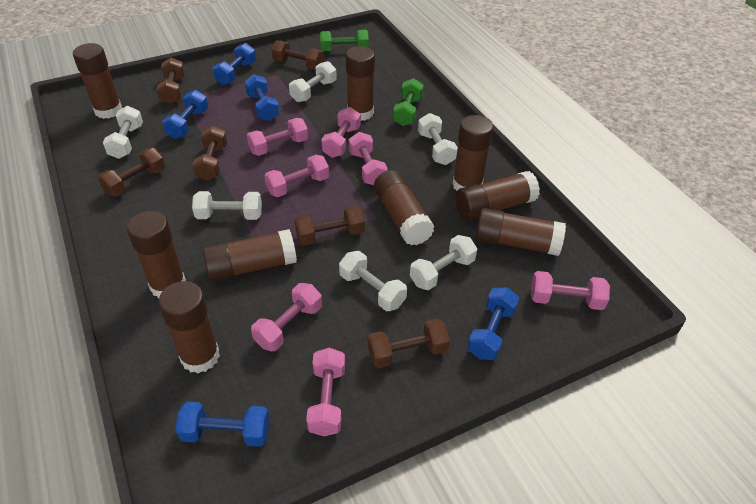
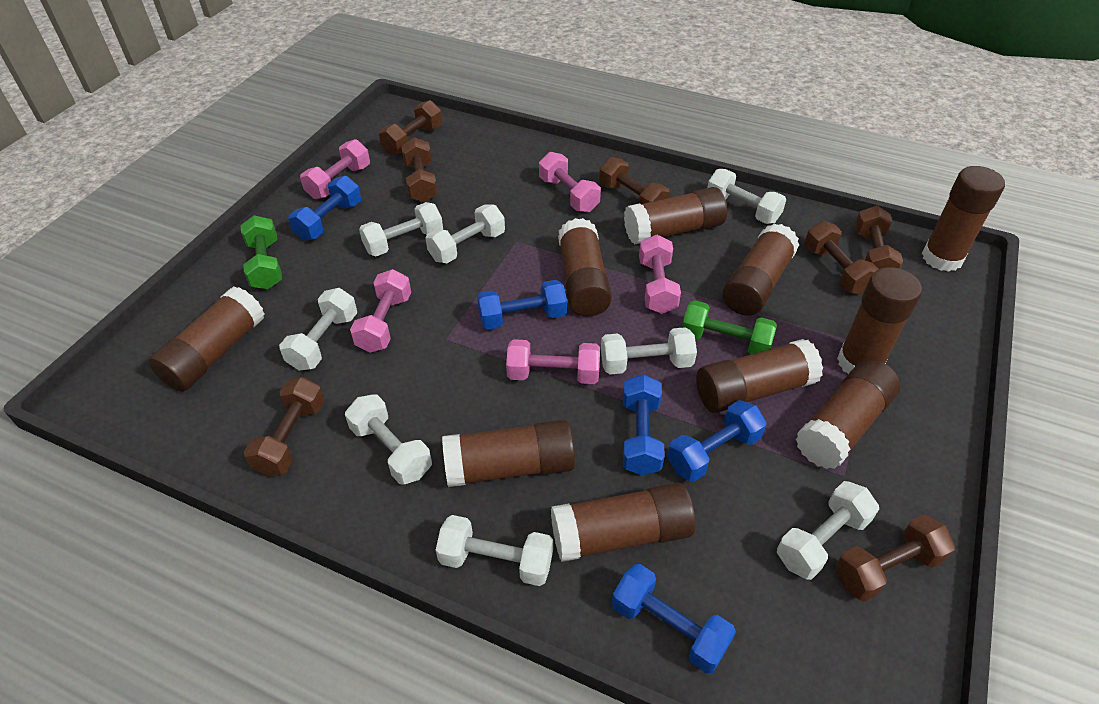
brown dumbbell: 6 -> 7
brown glue stick: 9 -> 10
pink dumbbell: 7 -> 5
white dumbbell: 6 -> 8

